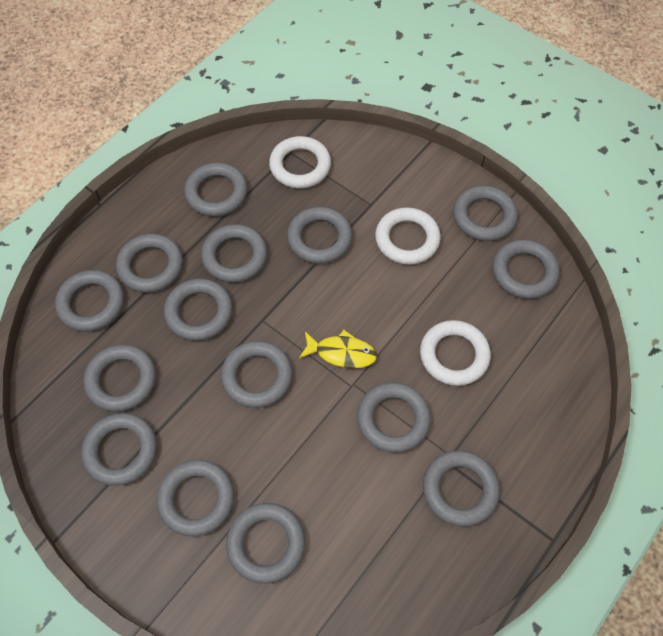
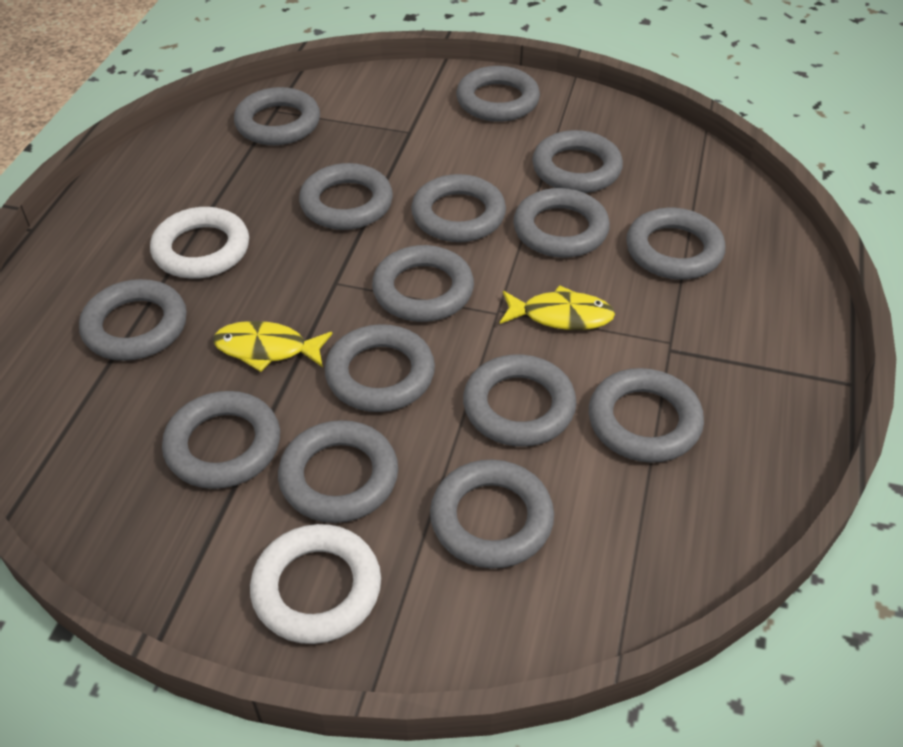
white ring: 3 -> 2
yellow fish: 1 -> 2

